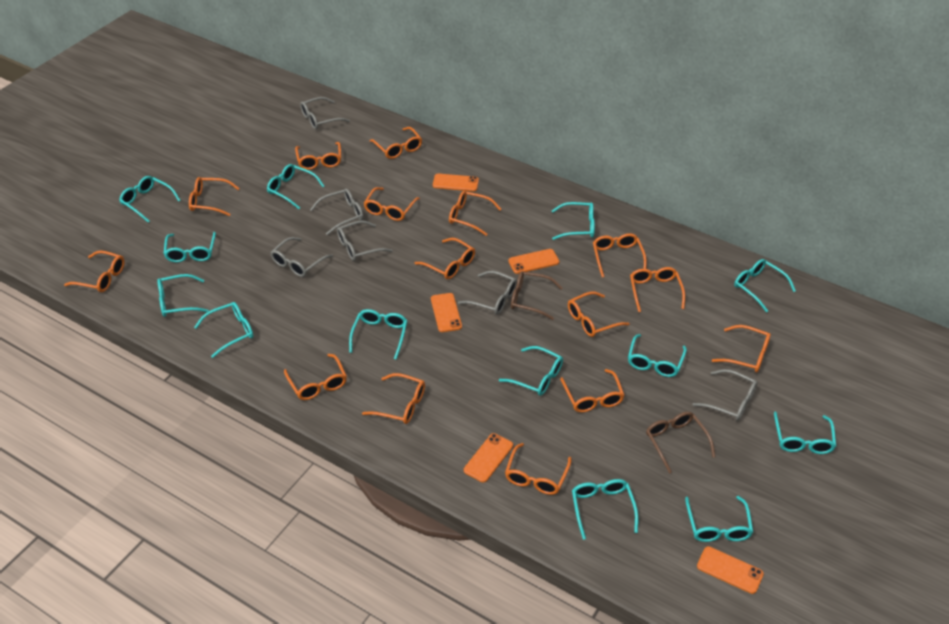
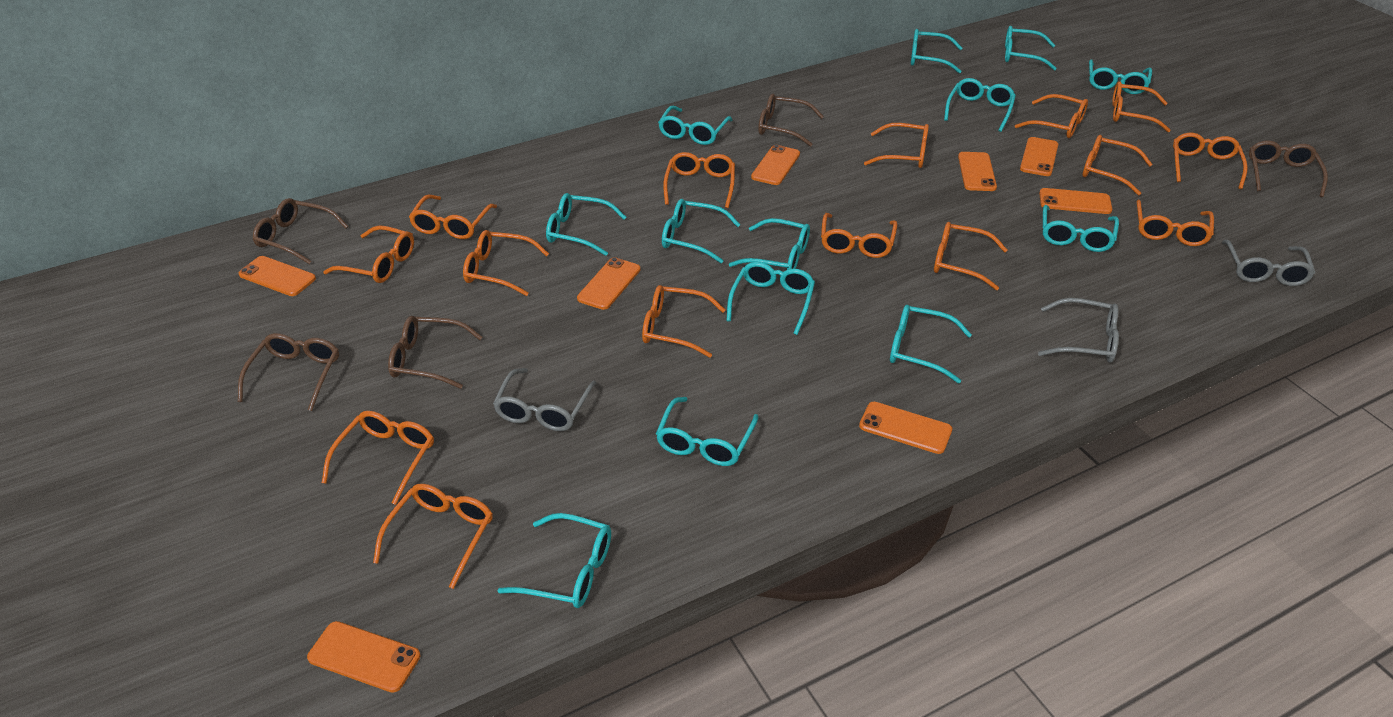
brown glasses: 2 -> 5
grey glasses: 6 -> 3
orange phone: 5 -> 8

